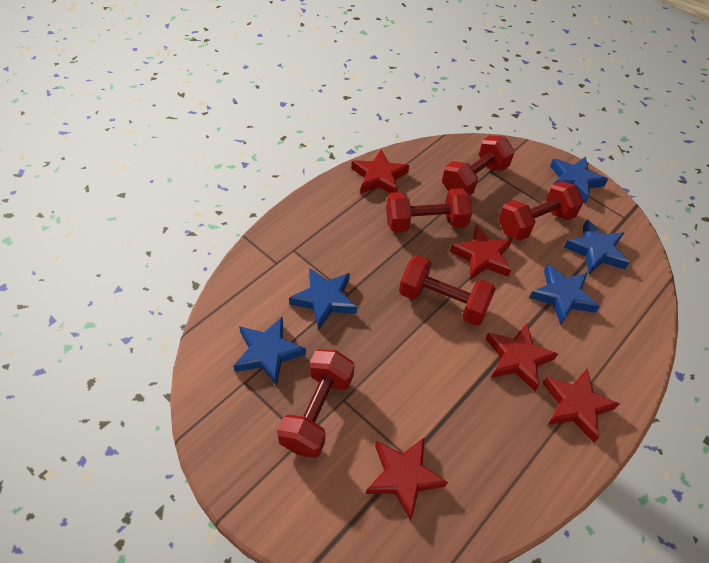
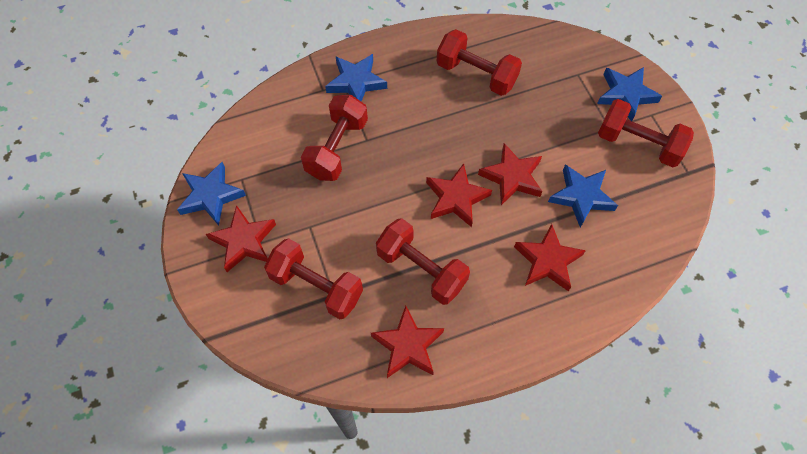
blue star: 5 -> 4

